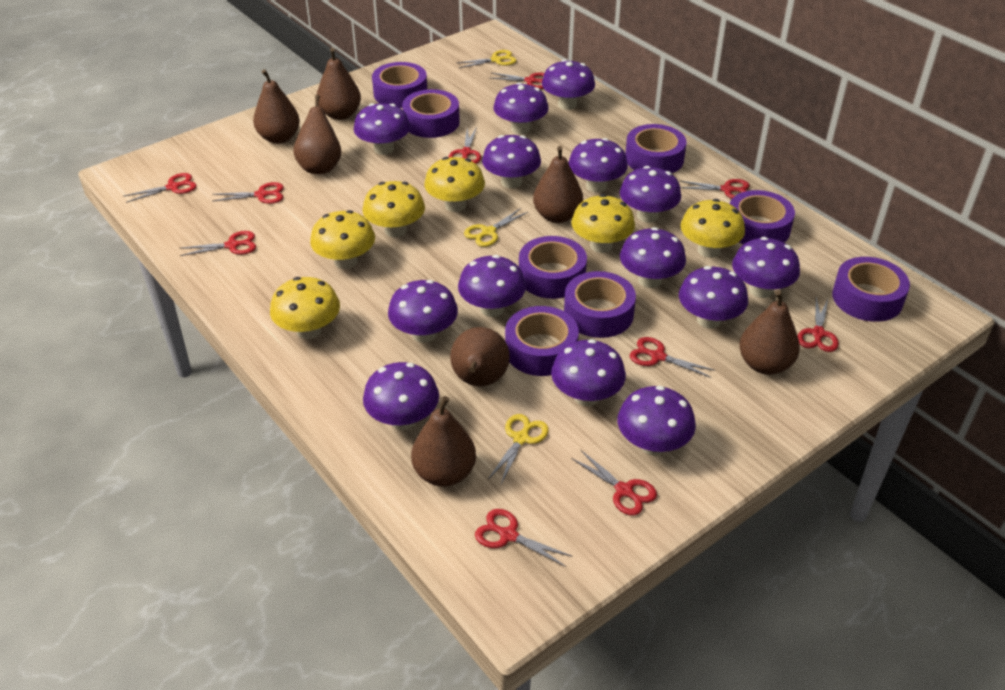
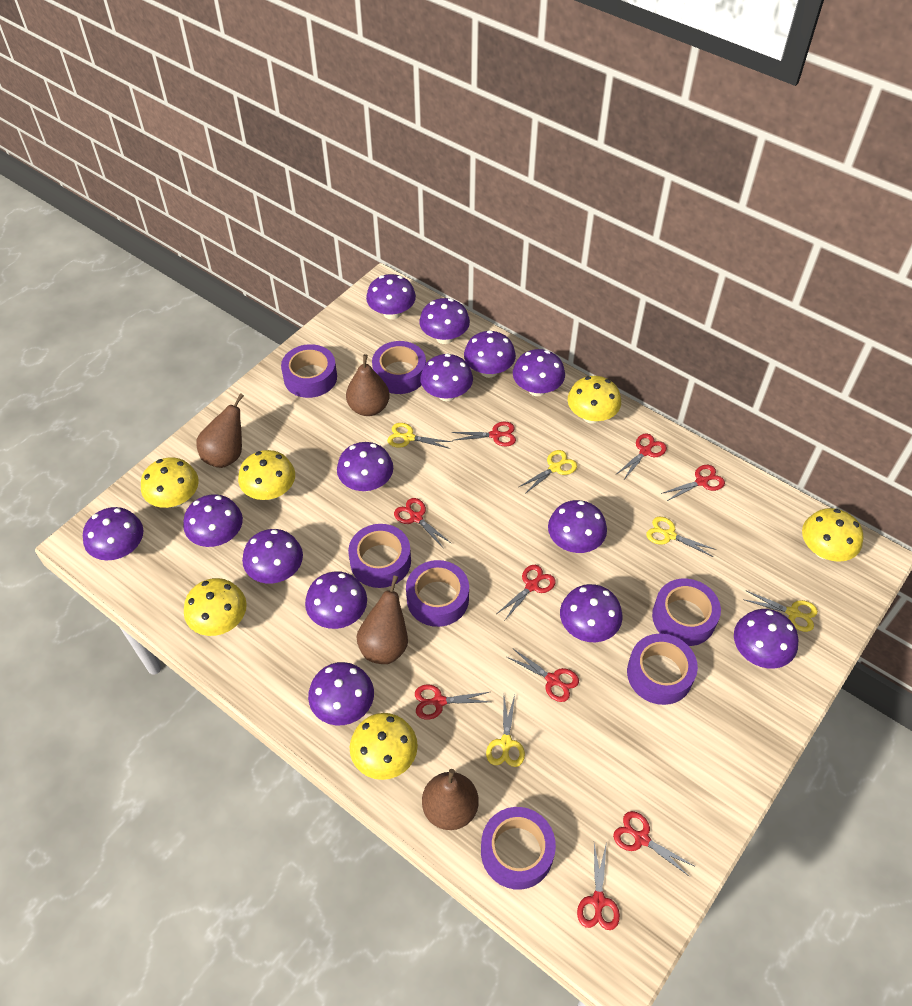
brown pear: 7 -> 4
purple tape: 8 -> 7
red scissors: 10 -> 9
yellow scissors: 3 -> 5

